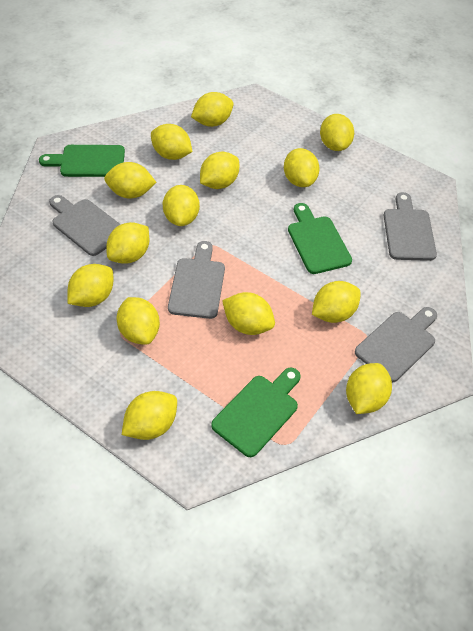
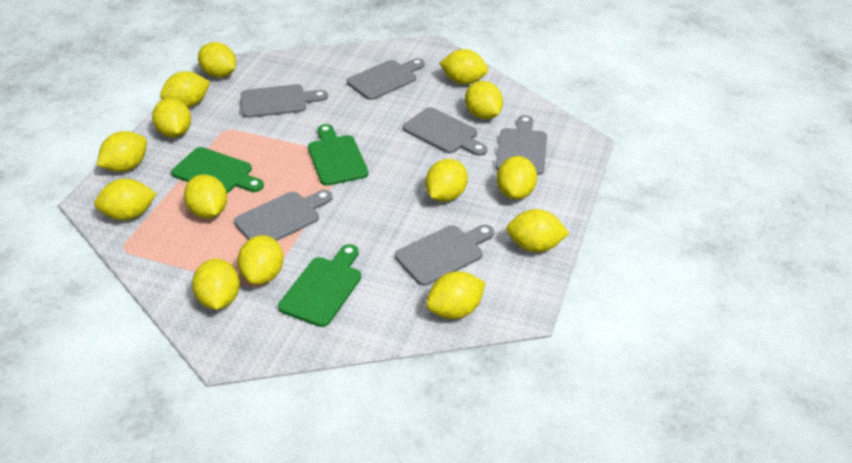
grey cutting board: 4 -> 6

